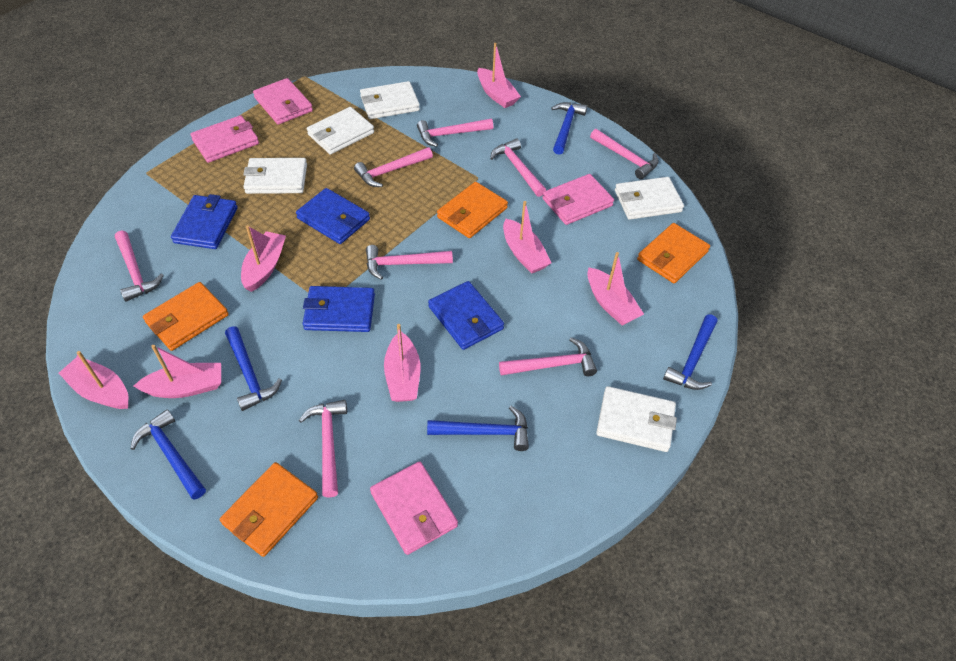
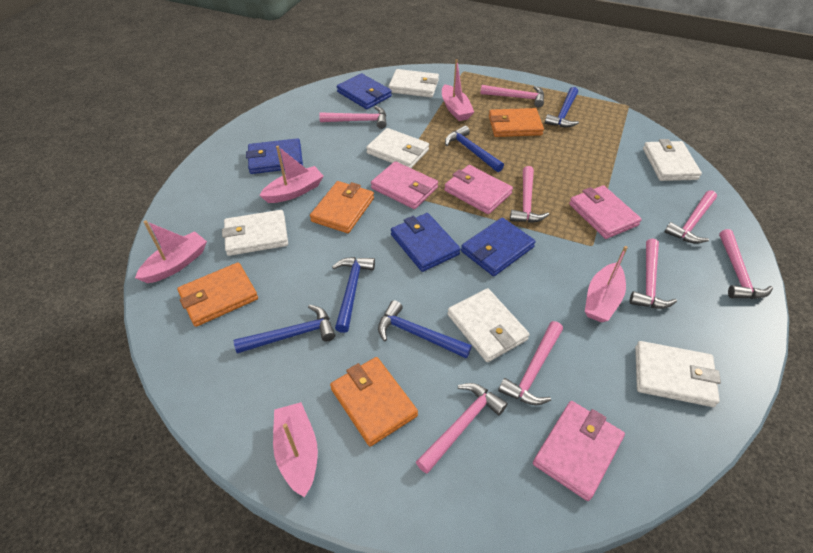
pink boat: 7 -> 5
white wallet: 5 -> 6

